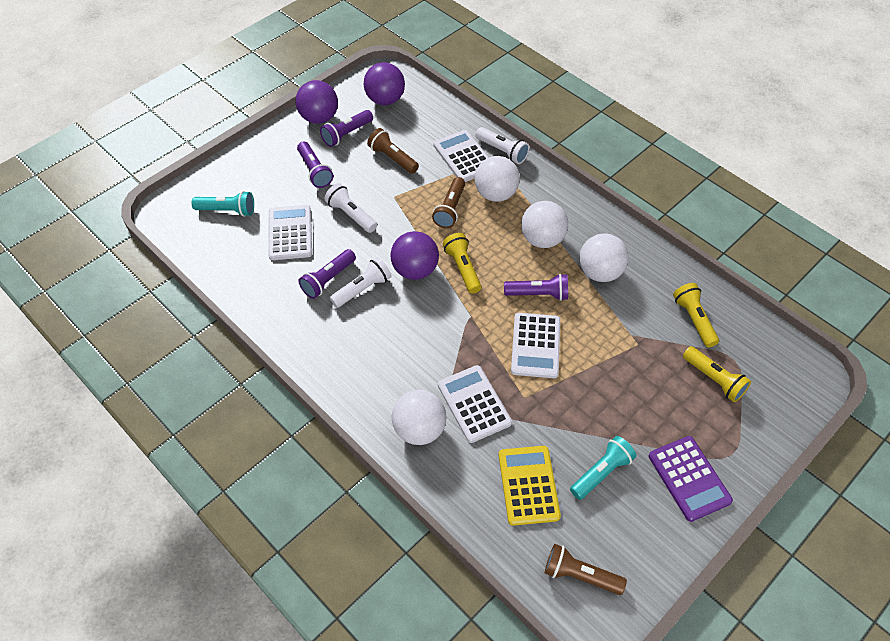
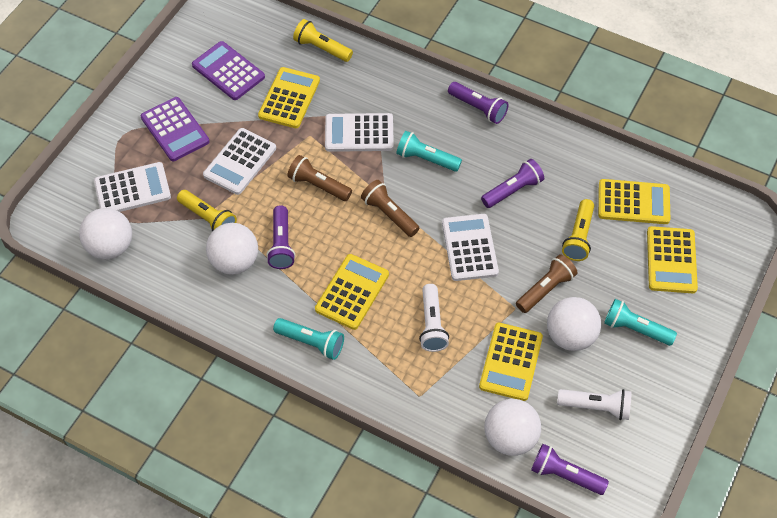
purple ball: 3 -> 0
purple calculator: 1 -> 2
turquoise flashlight: 2 -> 3
white flashlight: 3 -> 2
yellow calculator: 1 -> 5

